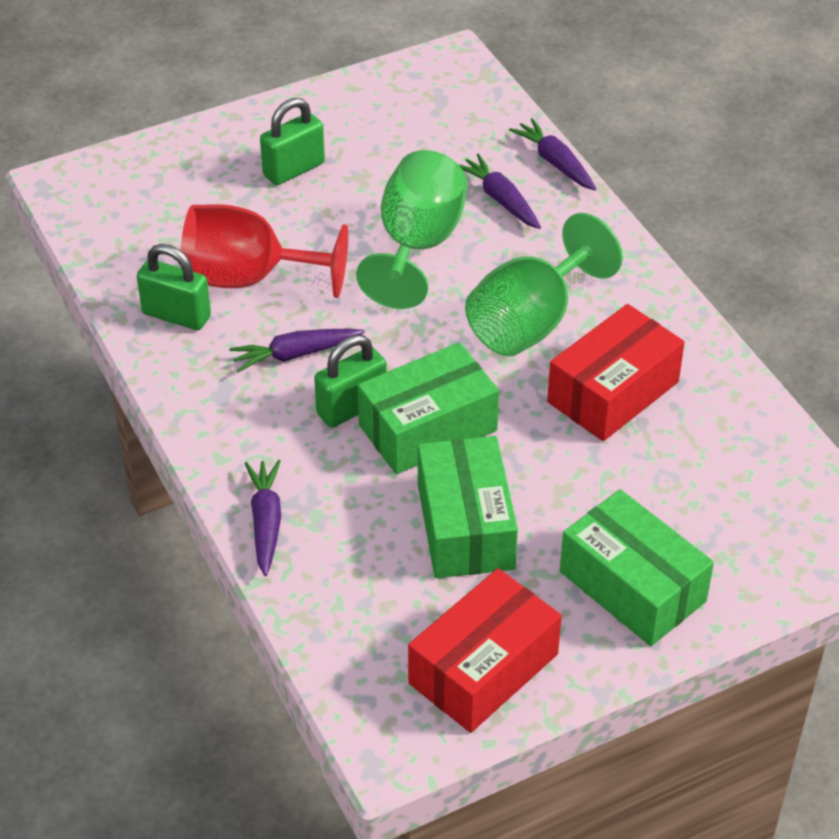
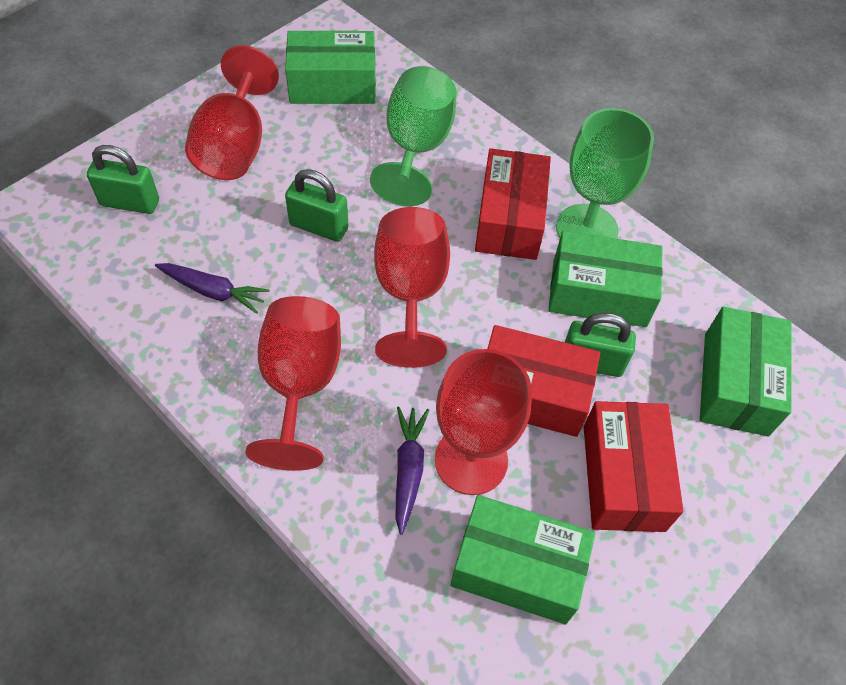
green box: 3 -> 4
purple carrot: 4 -> 2
red box: 2 -> 3
red goblet: 1 -> 4

